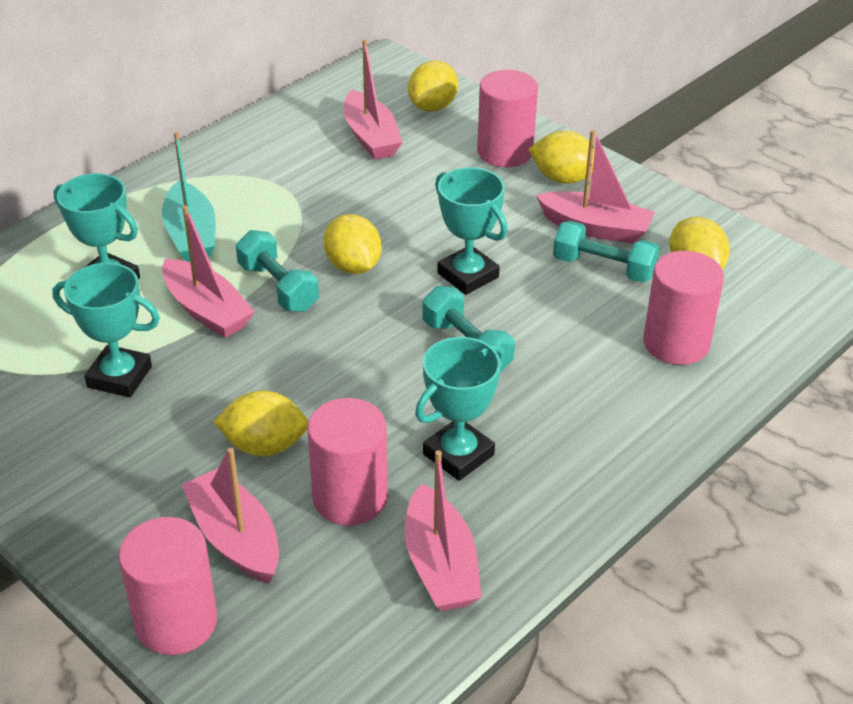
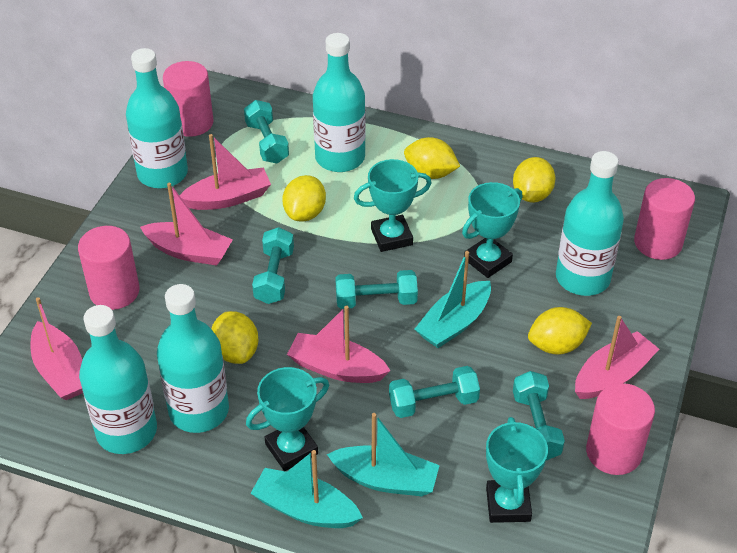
turquoise boat: 1 -> 3
turquoise bottle: 0 -> 5
turquoise dumbbell: 3 -> 5

